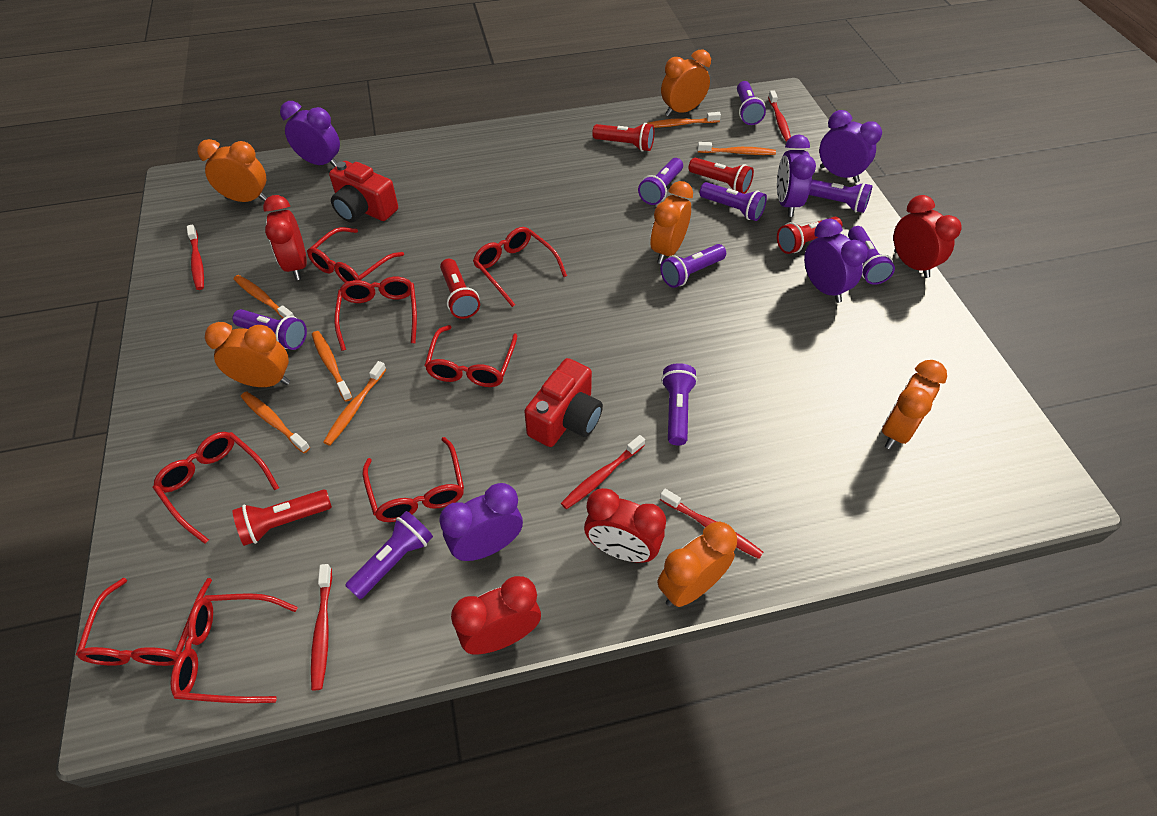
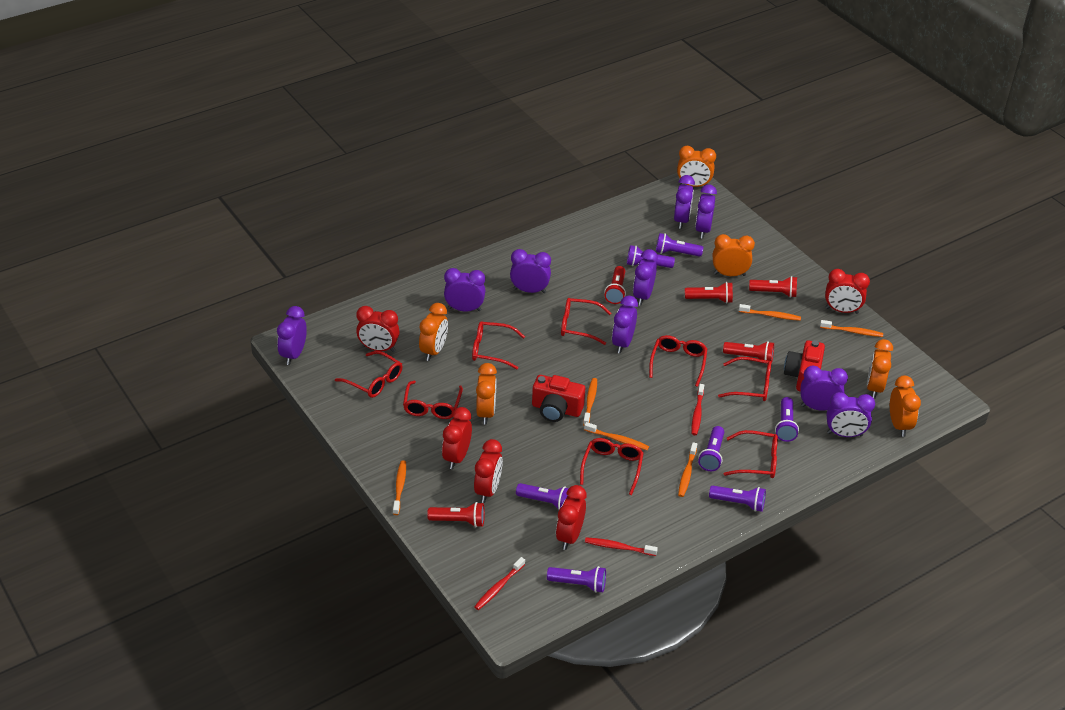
purple clock: 5 -> 9
purple flashlight: 9 -> 7
red clock: 4 -> 5
red toothbrush: 5 -> 3

